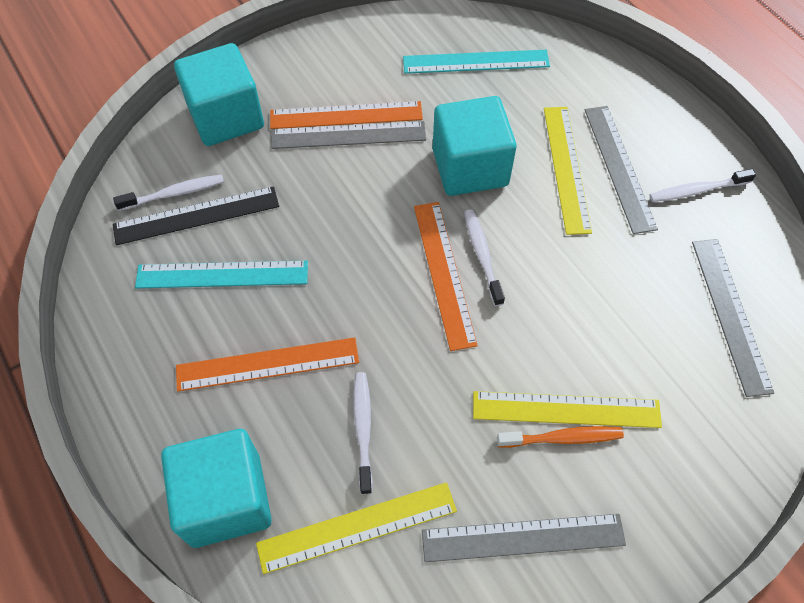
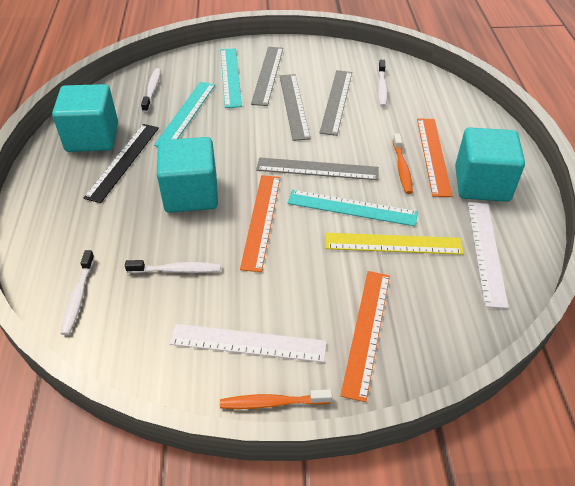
orange toothbrush: 1 -> 2
turquoise ruler: 2 -> 3
white ruler: 0 -> 2
yellow ruler: 3 -> 1

